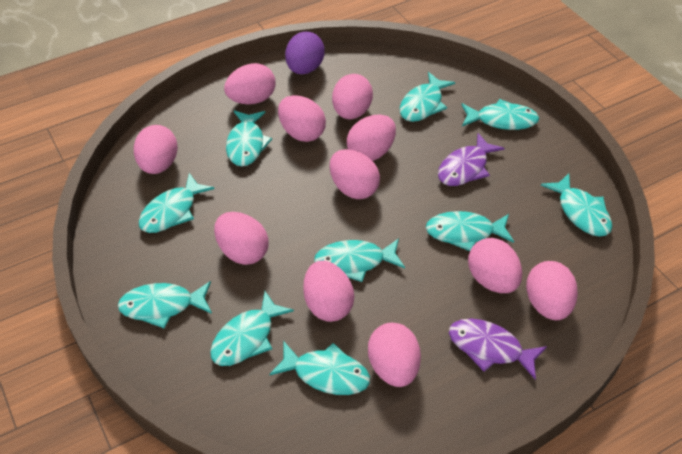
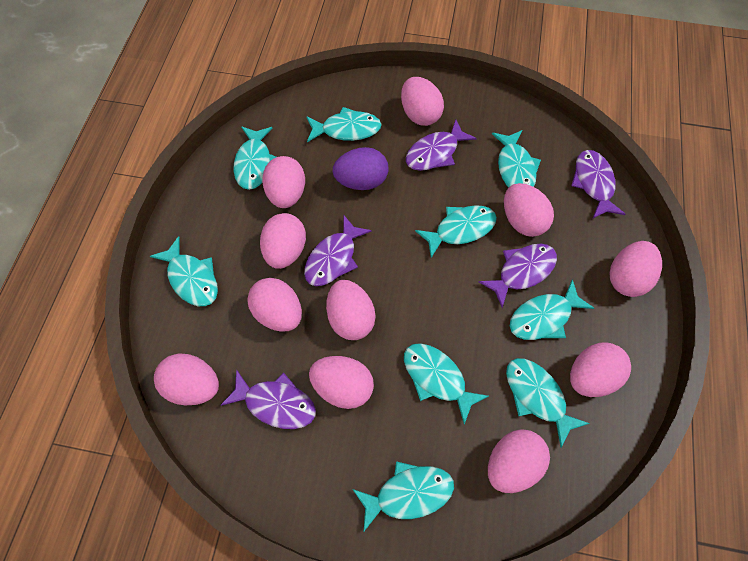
purple fish: 2 -> 5
turquoise fish: 10 -> 9

